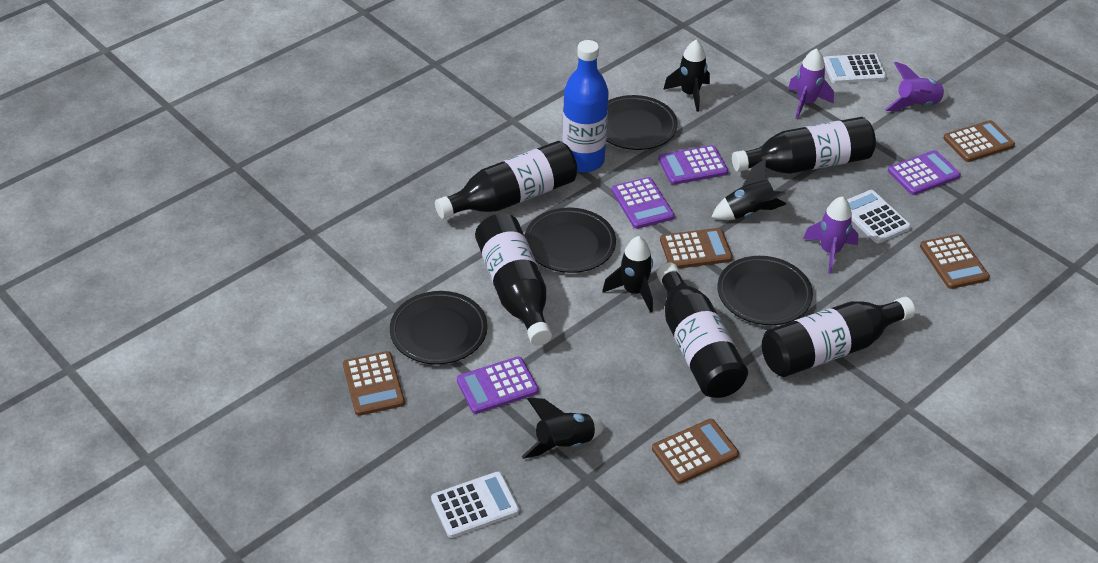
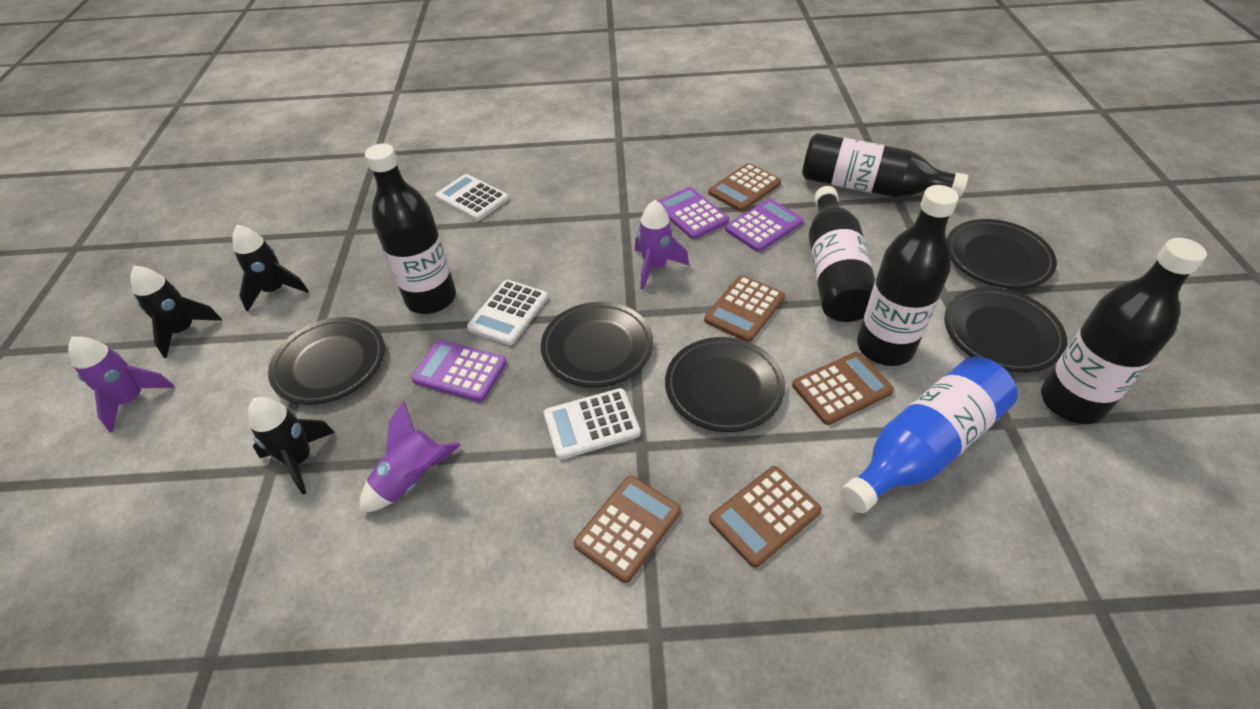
black plate: 4 -> 5
black rocket: 4 -> 3
purple calculator: 4 -> 3

